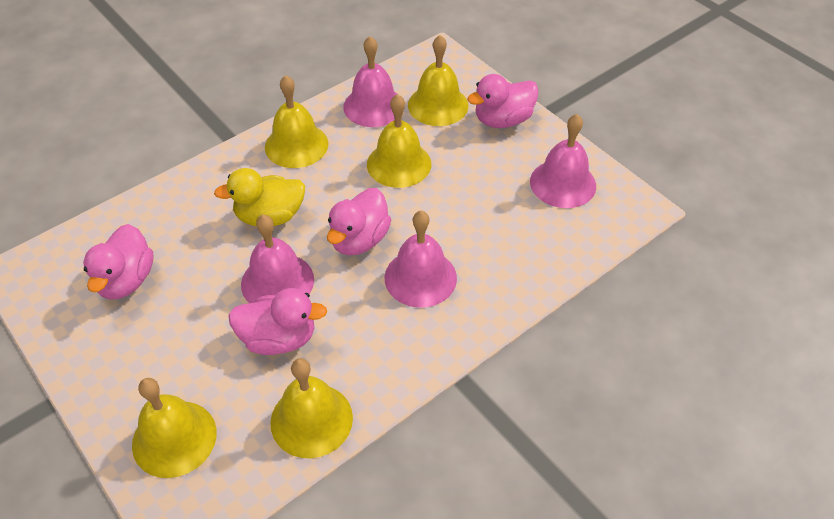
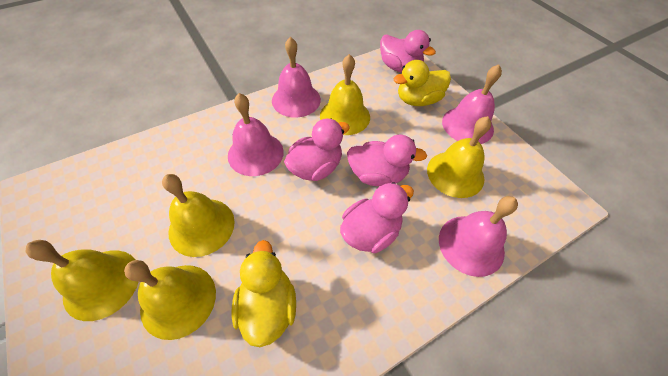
yellow duck: 1 -> 2

